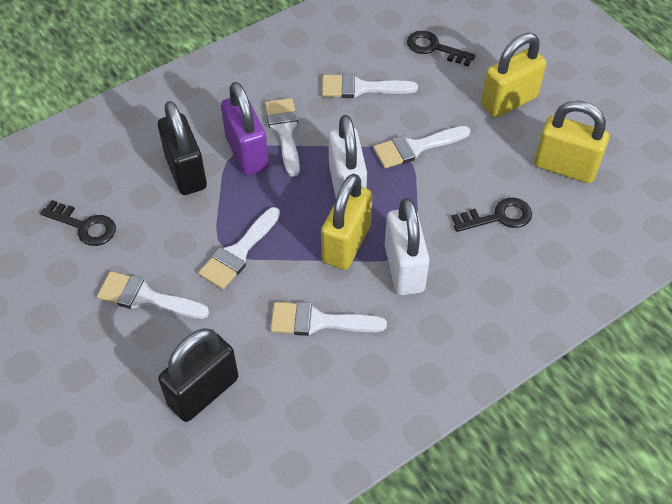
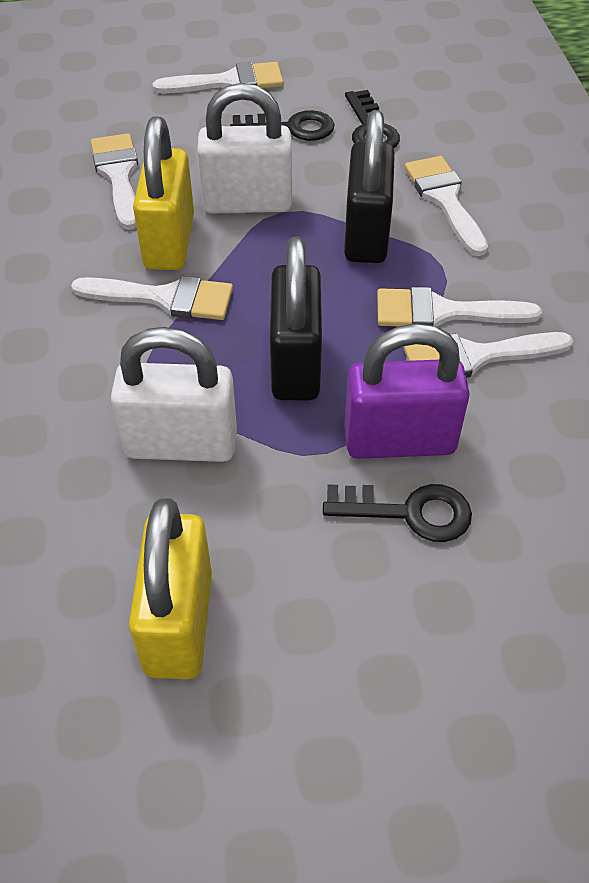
yellow padlock: 3 -> 2

